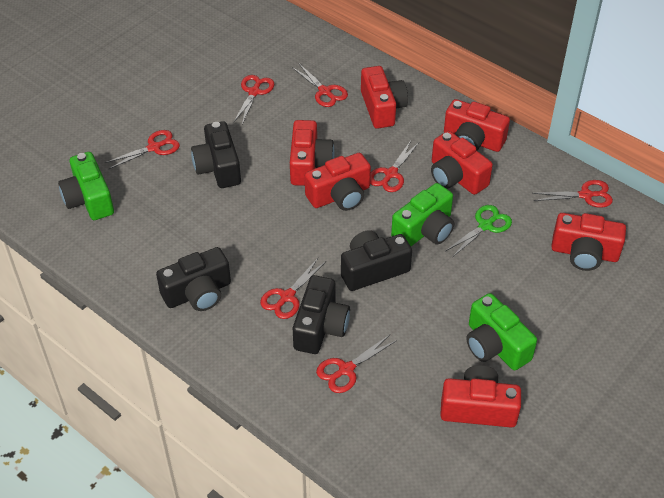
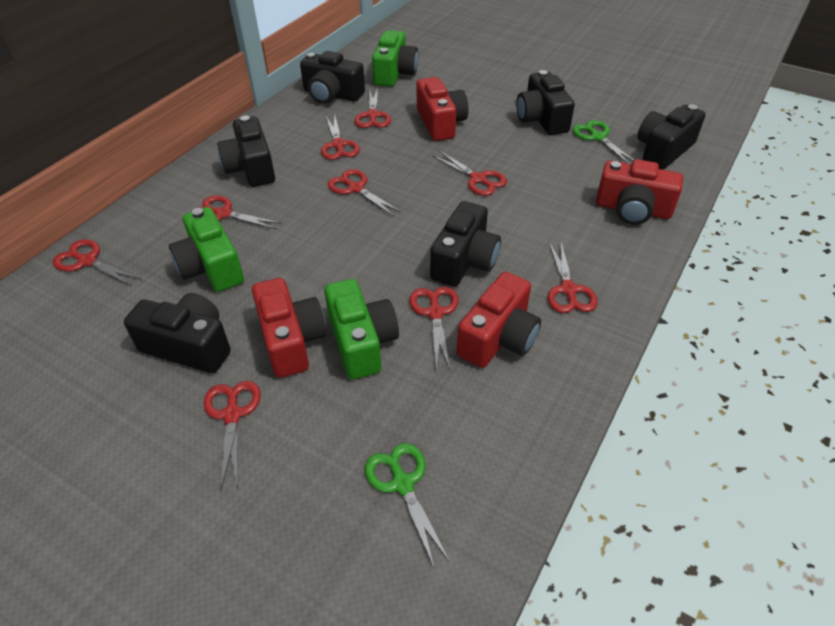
black camera: 4 -> 6
green scissors: 1 -> 2
red camera: 7 -> 4
red scissors: 7 -> 9

